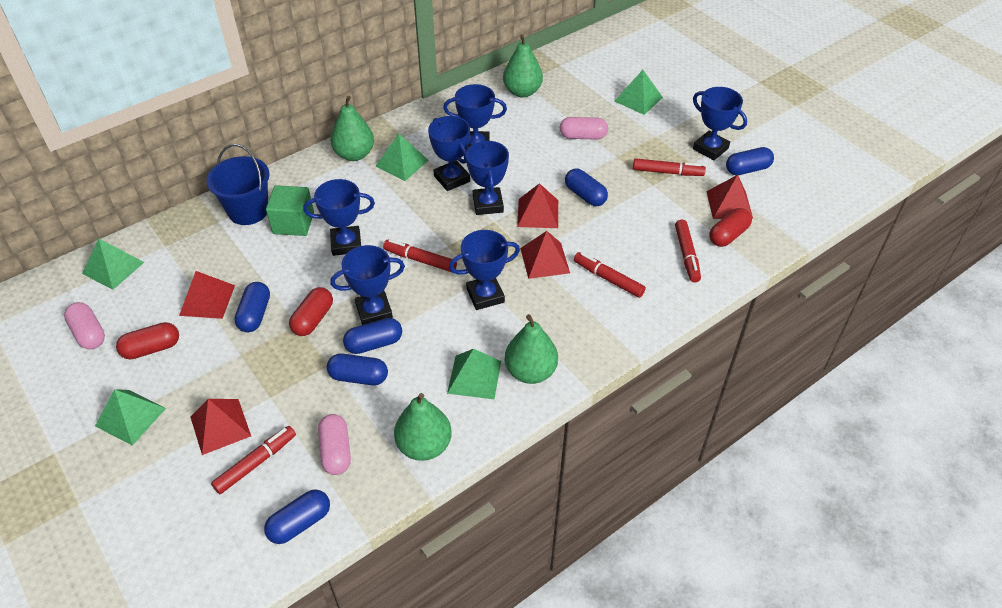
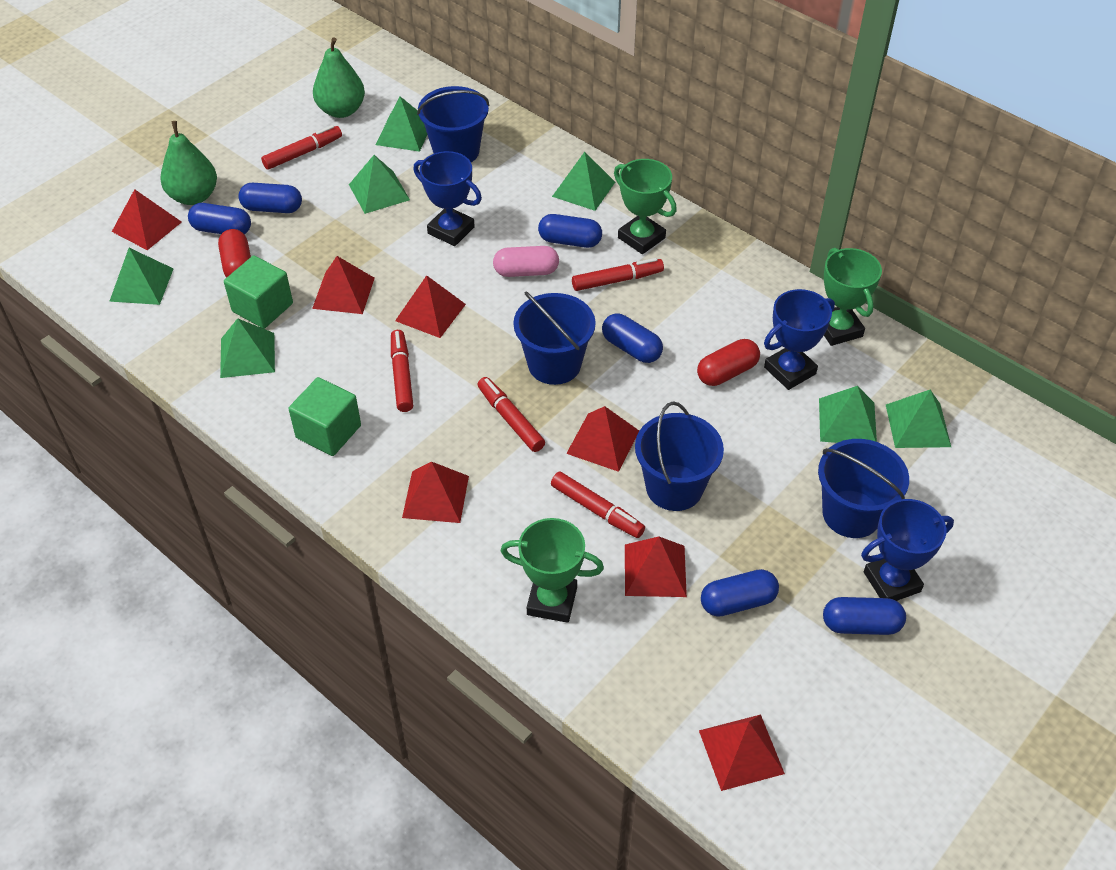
blue bucket: 1 -> 4
blue trophy: 7 -> 3
green cube: 1 -> 2
green pear: 4 -> 2
green pyramid: 5 -> 7
green trophy: 0 -> 3
pink capsule: 3 -> 1
red capsule: 3 -> 2
red pyramid: 5 -> 7

